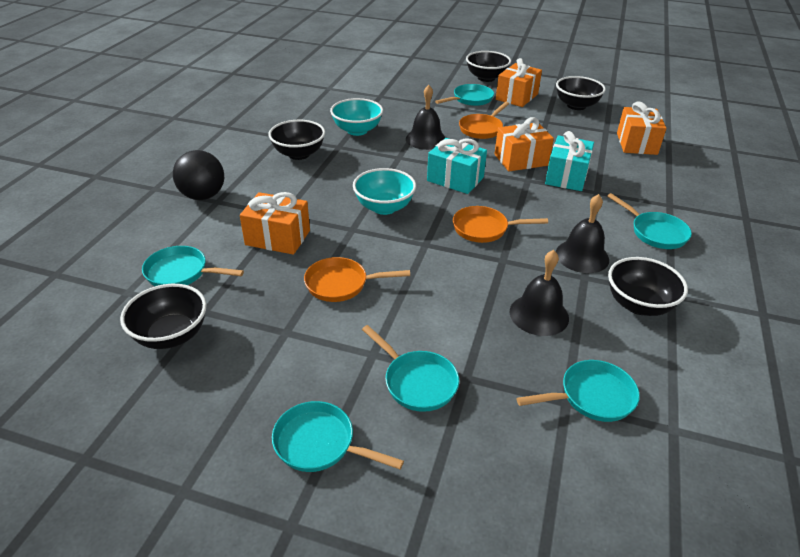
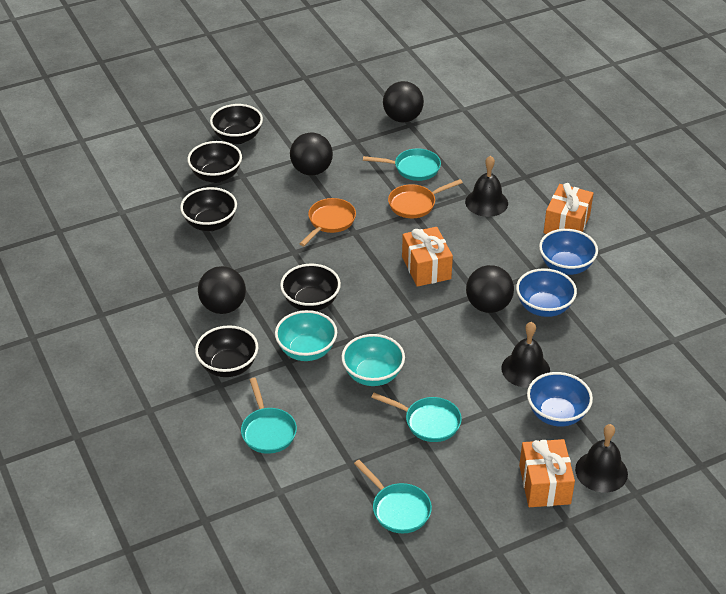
black ball: 1 -> 4
blue bowl: 0 -> 3
orange gift: 4 -> 3
orange pan: 3 -> 2
turquoise gift: 2 -> 0
turquoise pan: 6 -> 4

